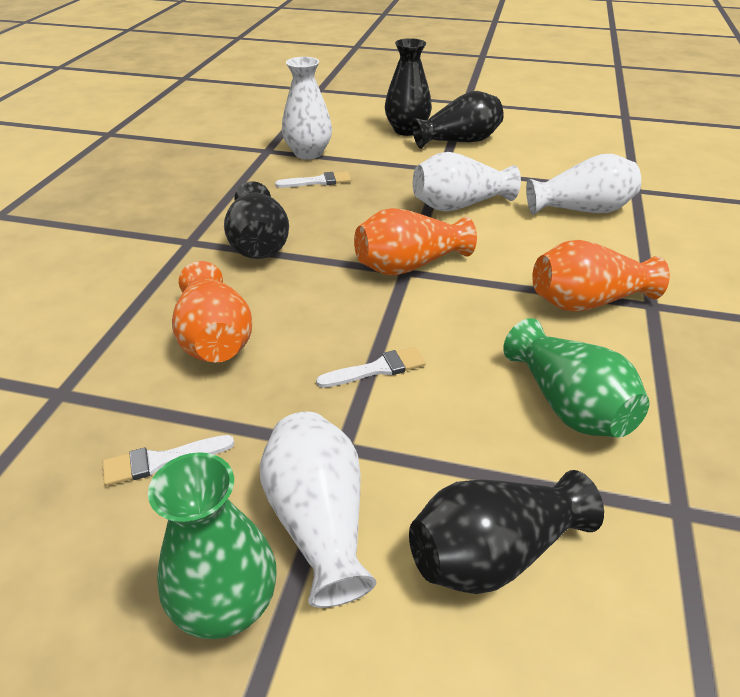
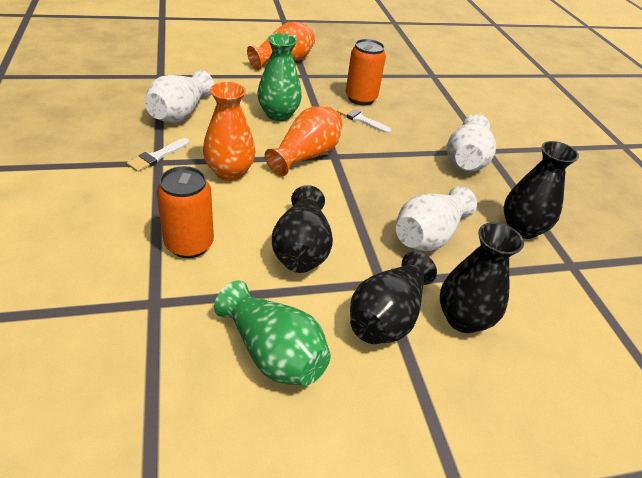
orange can: 0 -> 2
white brush: 3 -> 2
white vase: 4 -> 3

